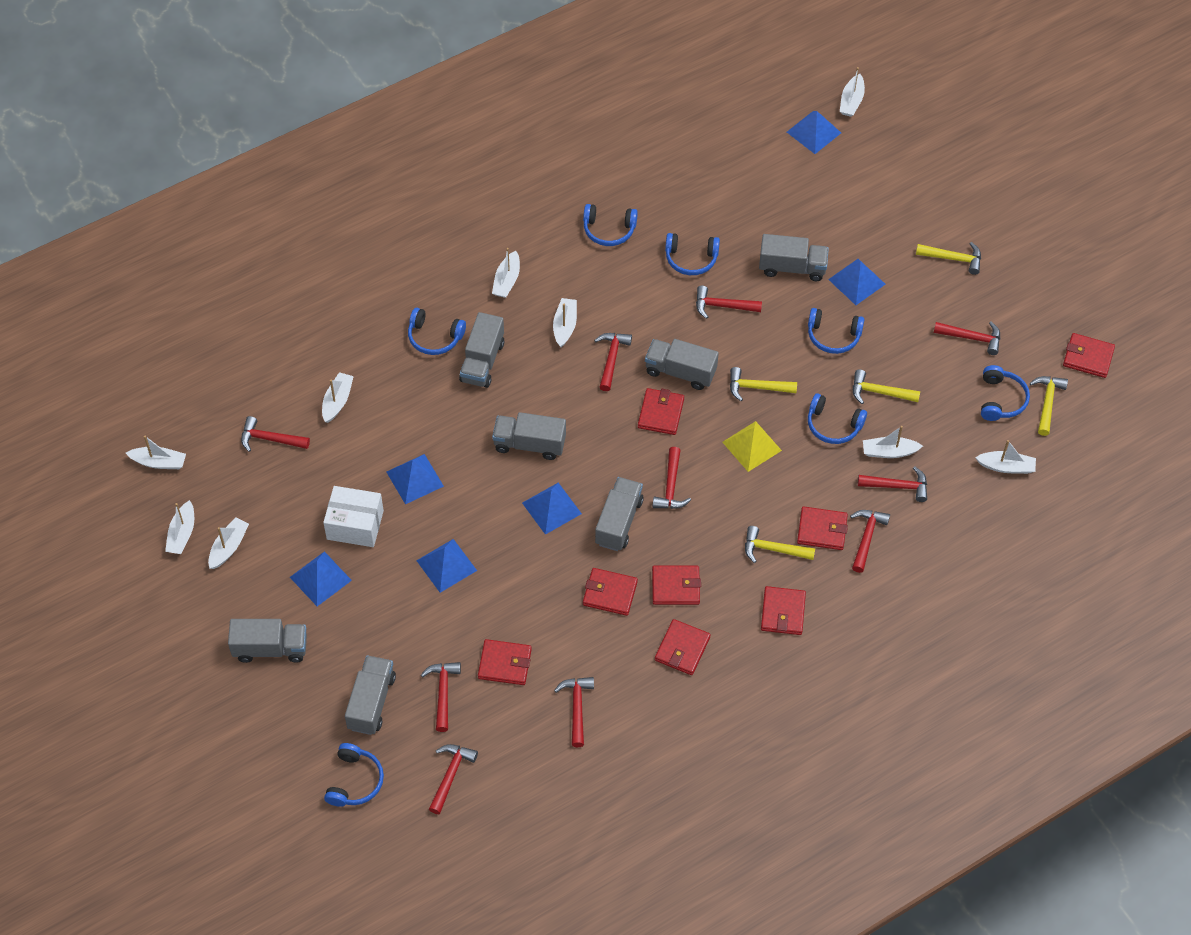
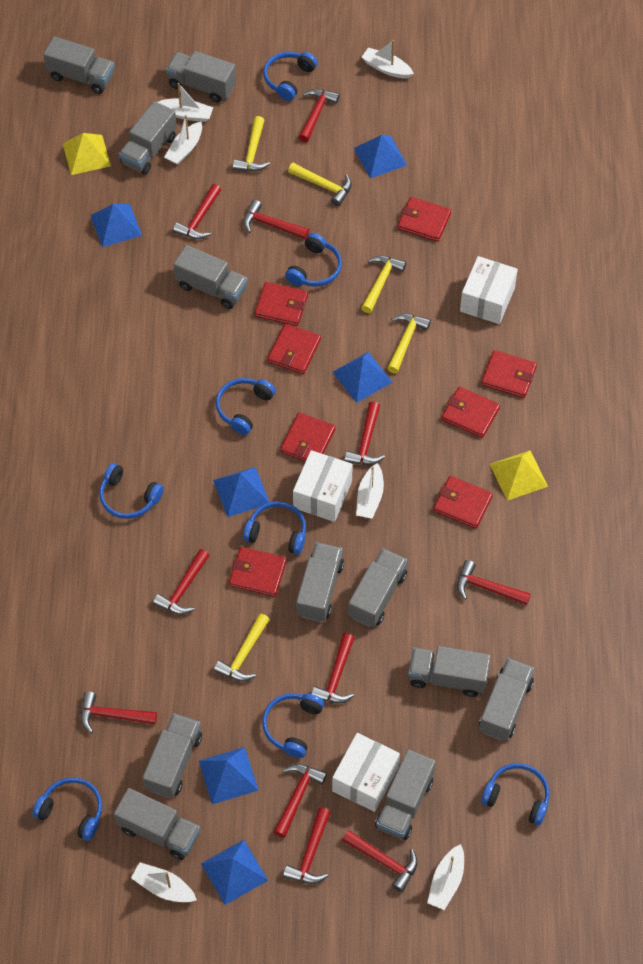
blue headphones: 7 -> 8
grey truck: 7 -> 11
red hammer: 10 -> 11
white boat: 9 -> 6
white box: 1 -> 3
yellow pyramid: 1 -> 2

